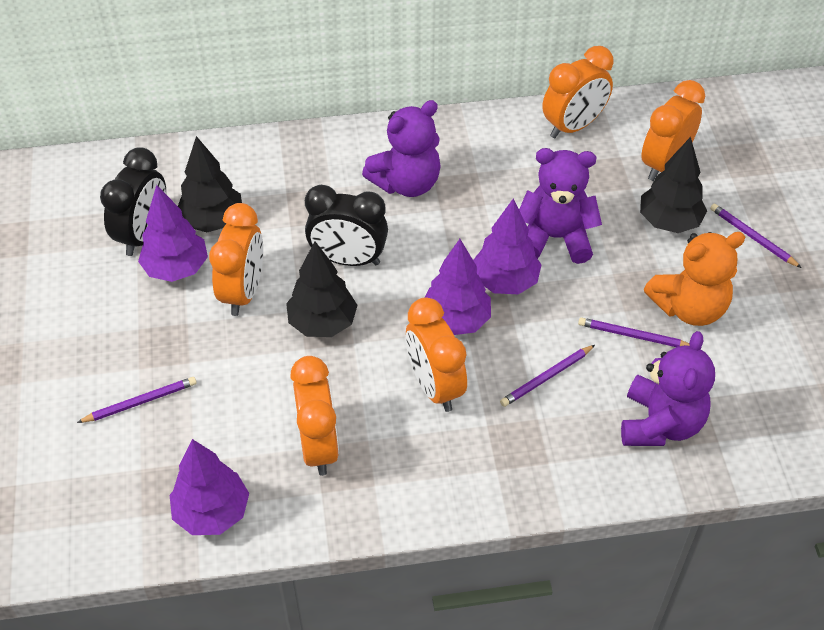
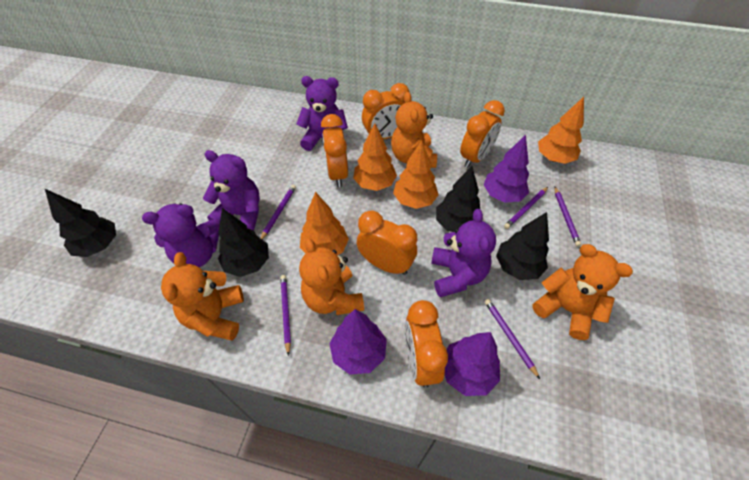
black clock: 2 -> 0
black tree: 3 -> 4
orange teddy bear: 1 -> 4
orange tree: 0 -> 4
purple pencil: 4 -> 5
purple teddy bear: 3 -> 4
purple tree: 4 -> 3

